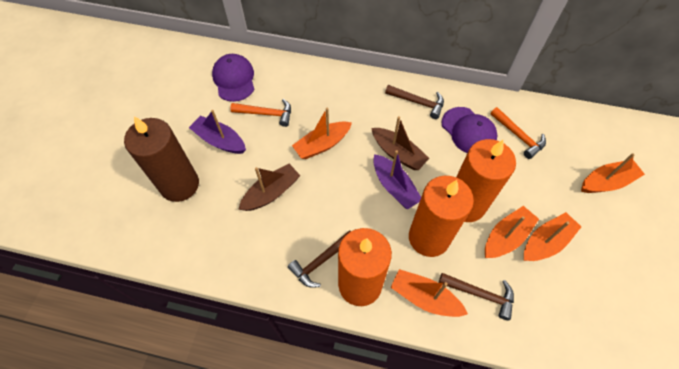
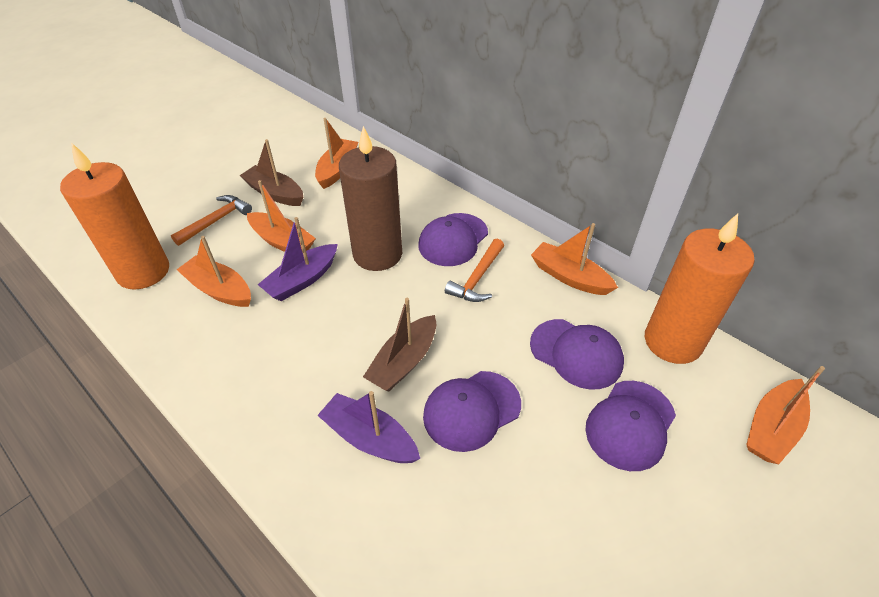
brown hammer: 3 -> 0
orange candle: 3 -> 2
purple cap: 2 -> 4

